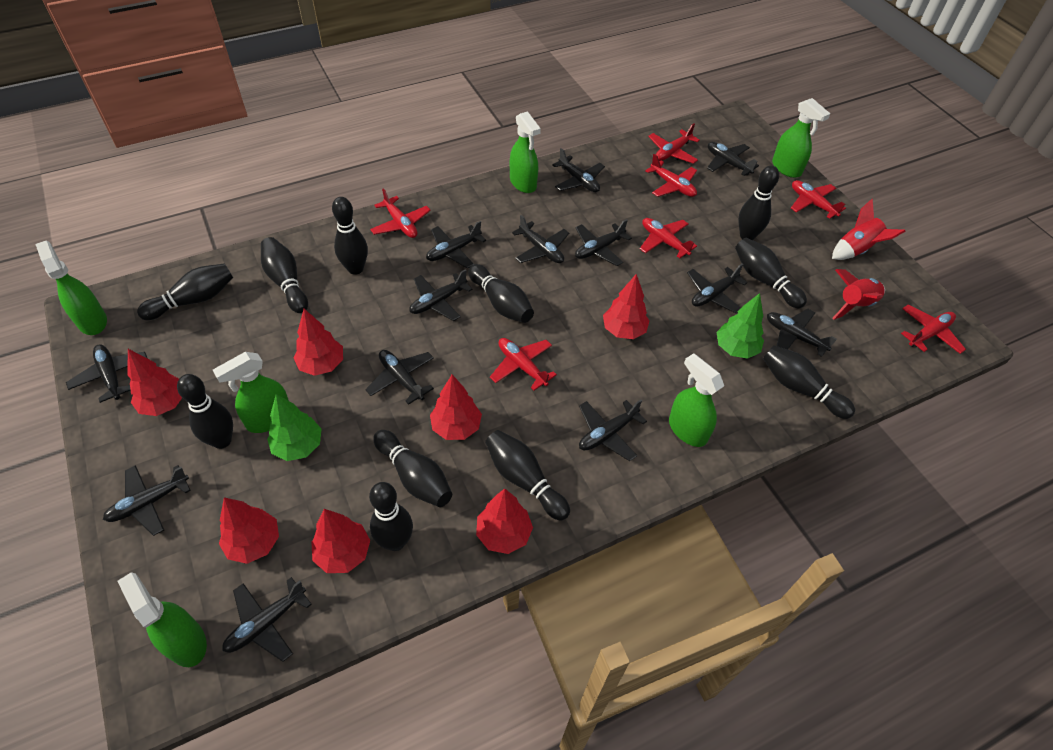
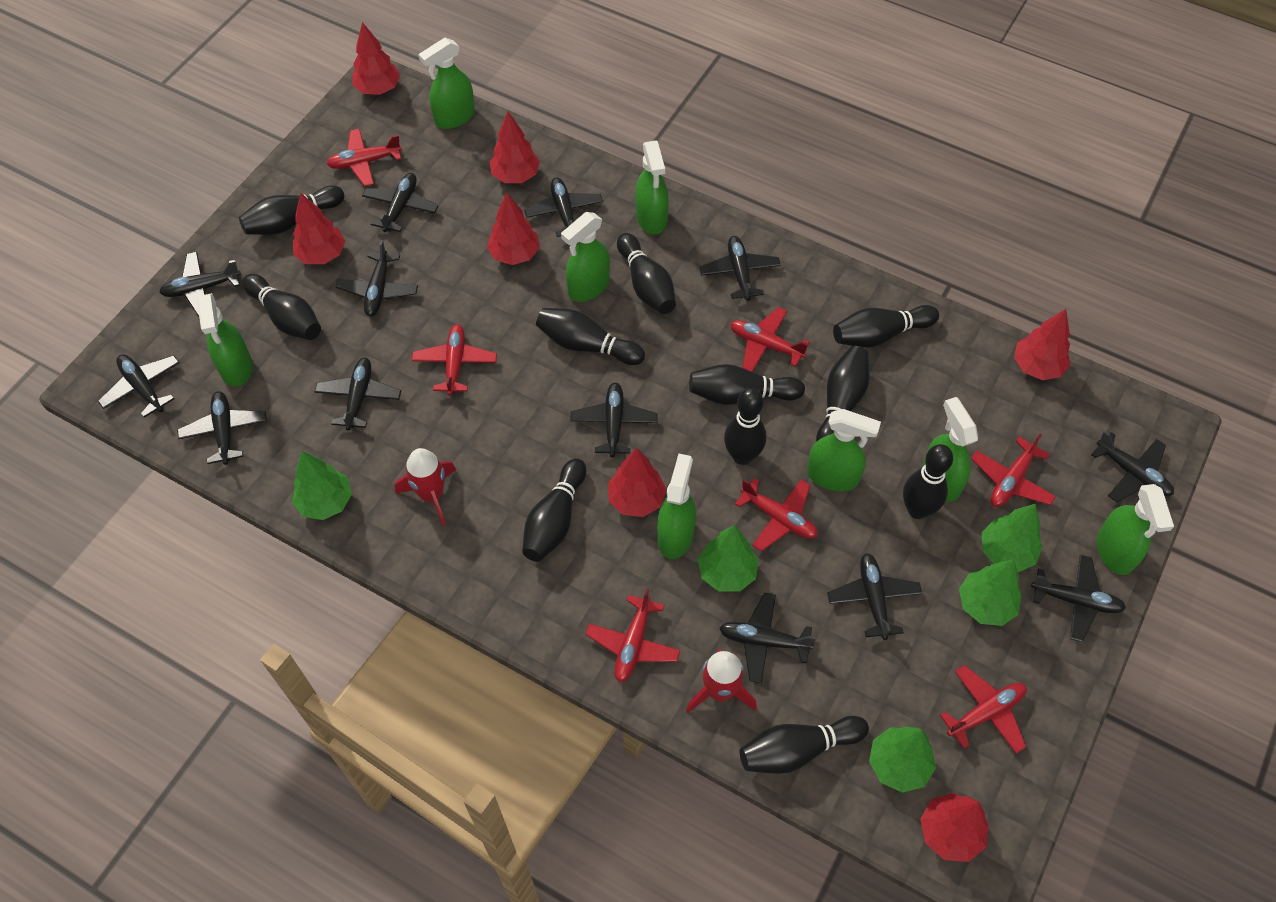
green spray bottle: 6 -> 8
green tree: 2 -> 5

